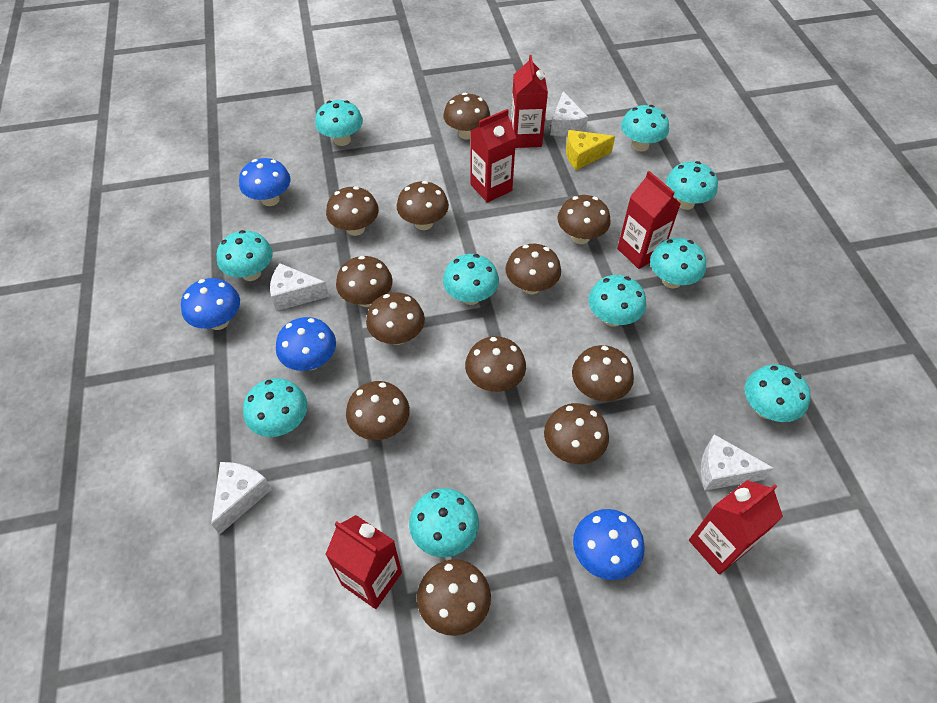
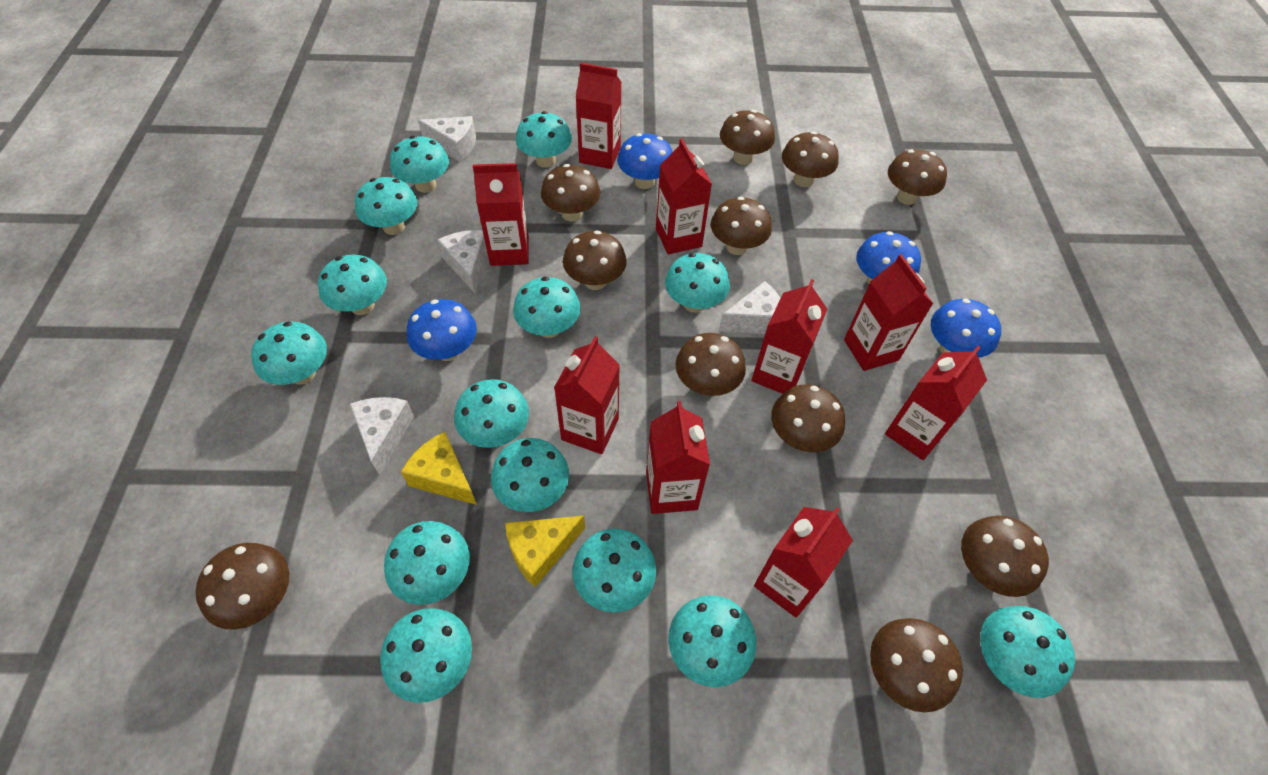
brown mushroom: 12 -> 11
red carton: 5 -> 9
turquoise mushroom: 10 -> 14
yellow cheese: 1 -> 2

